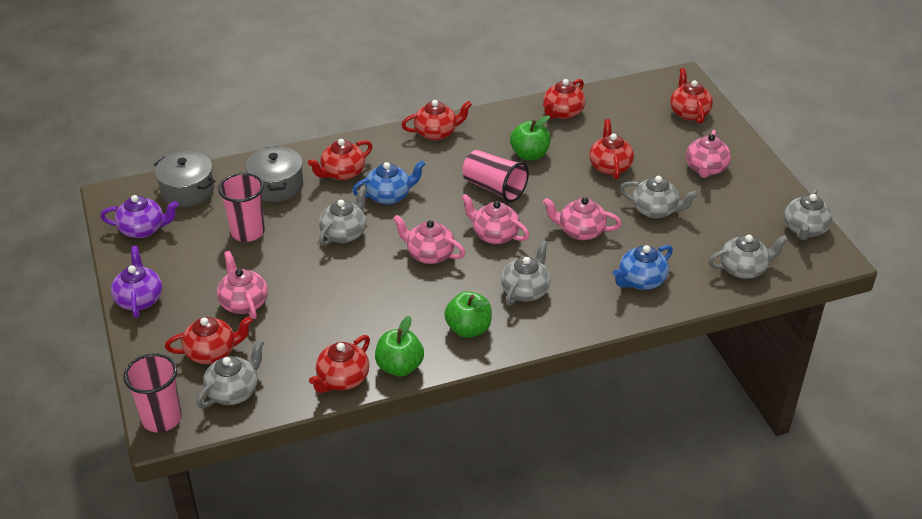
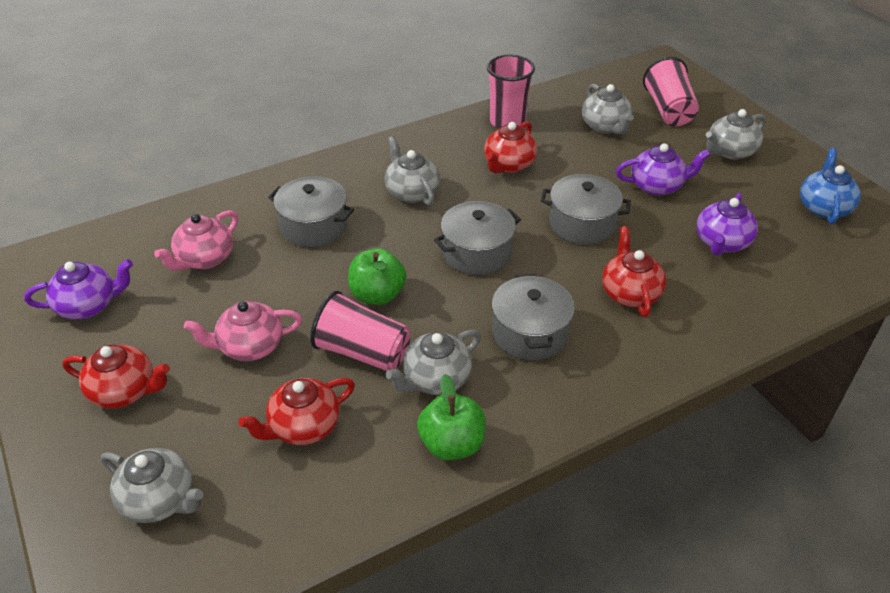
blue teapot: 2 -> 1
green apple: 3 -> 2
grey pot: 2 -> 4
grey teapot: 6 -> 5
pink teapot: 5 -> 2
purple teapot: 2 -> 3
red teapot: 7 -> 4

